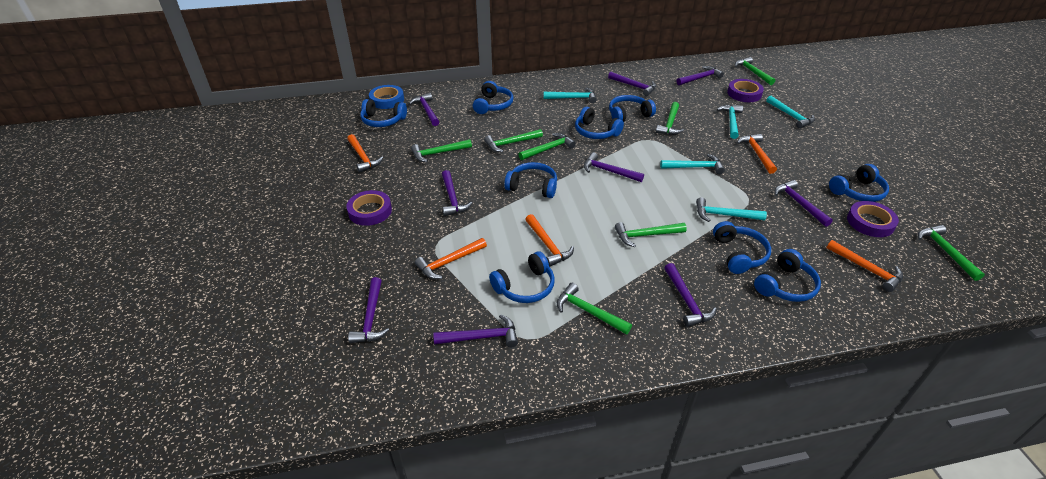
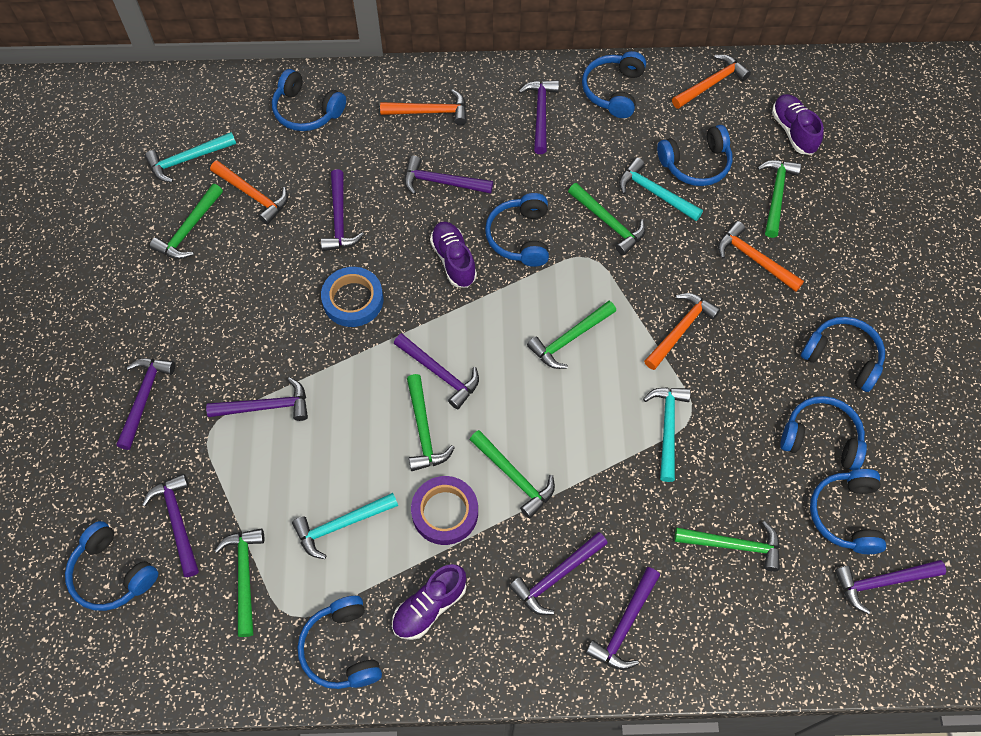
purple hammer: 9 -> 10
purple shoe: 0 -> 3
purple tape: 3 -> 1
turquoise hammer: 5 -> 4

